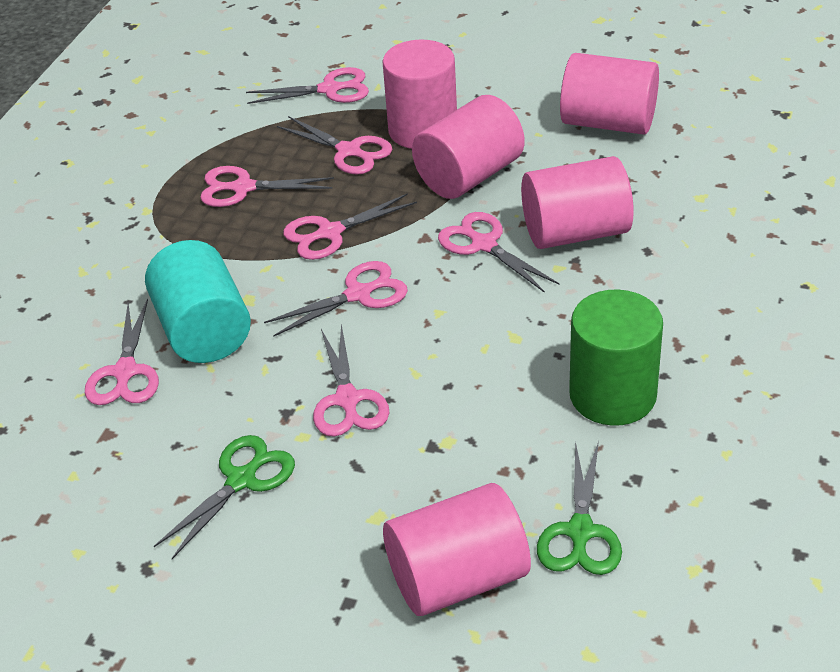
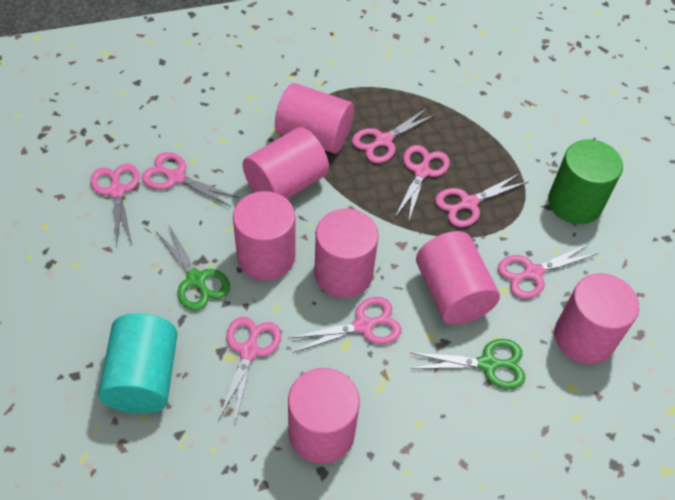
pink cylinder: 5 -> 7

